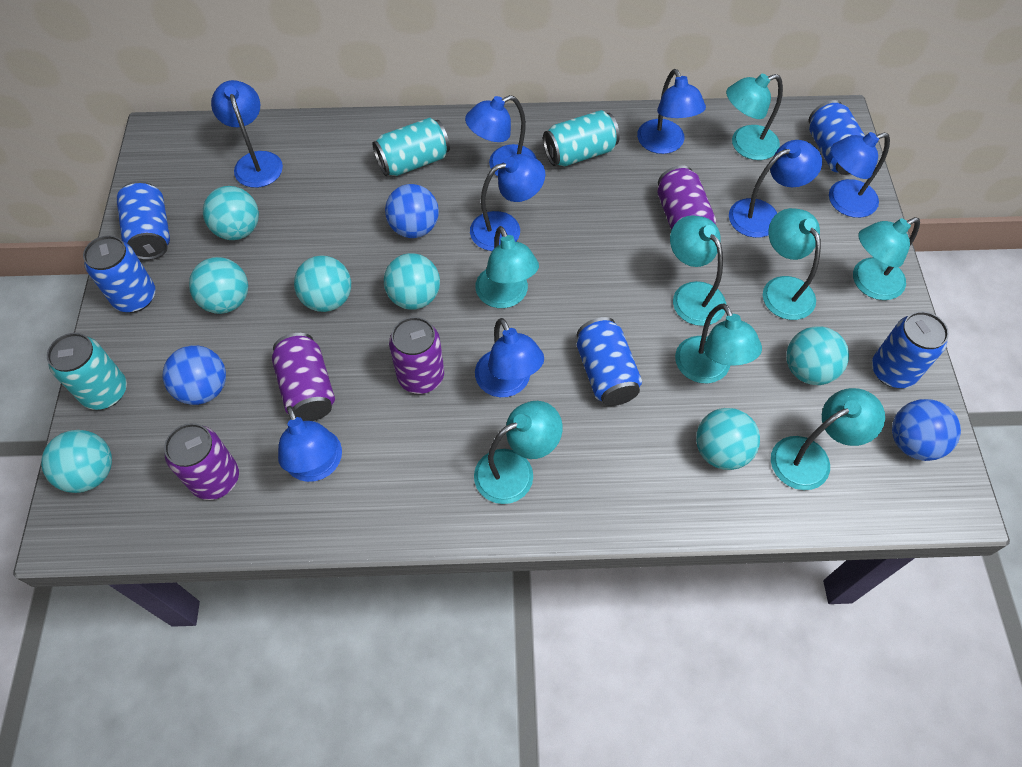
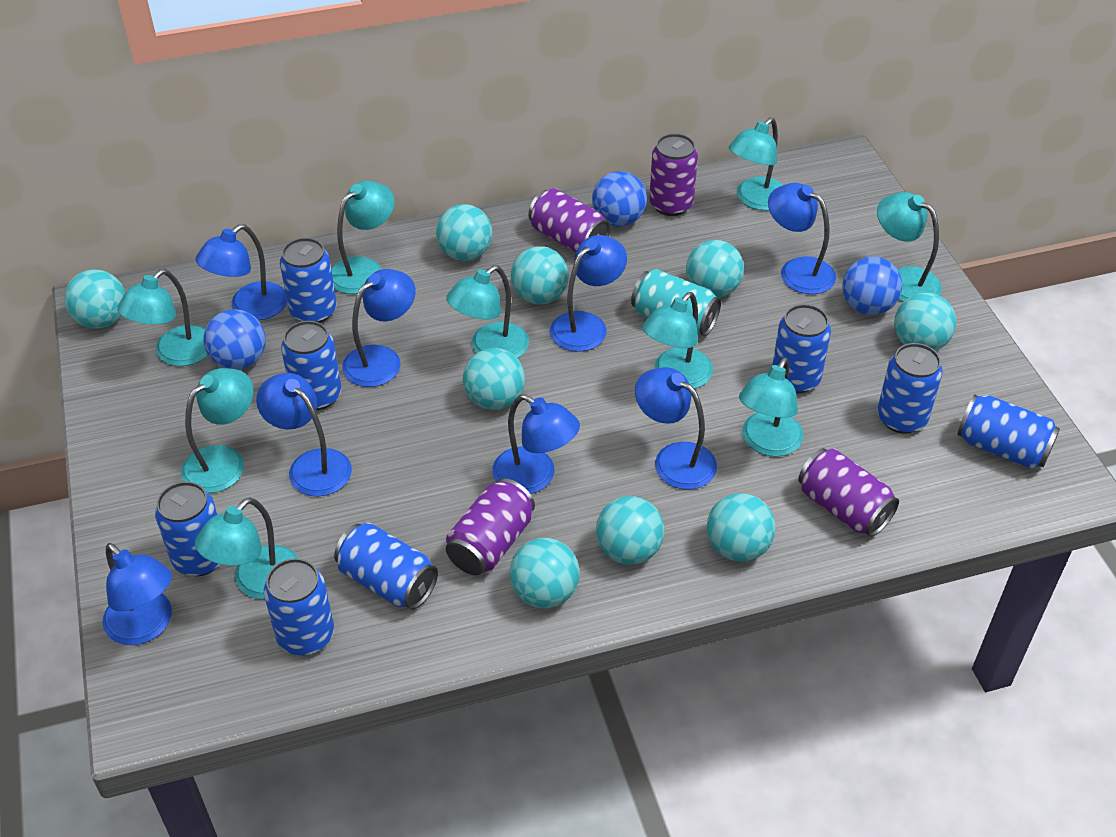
blue can: 5 -> 8
turquoise ball: 7 -> 9
turquoise can: 3 -> 1
turquoise lamp: 8 -> 9

